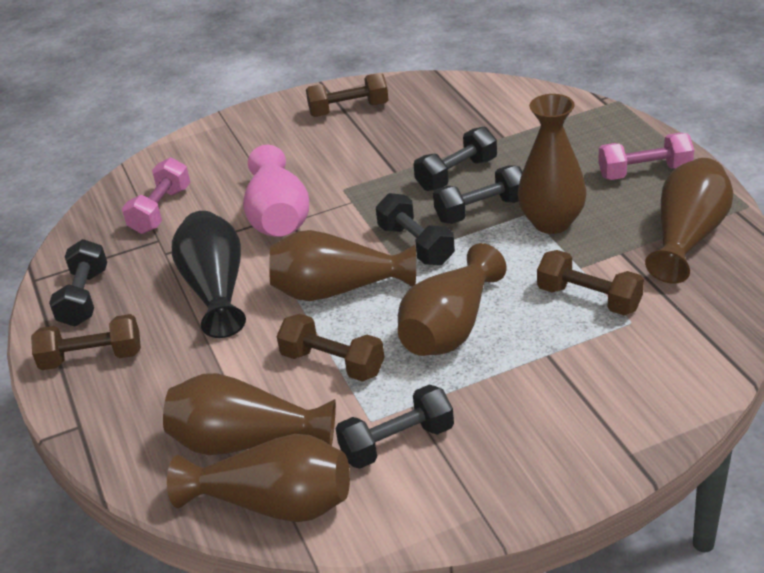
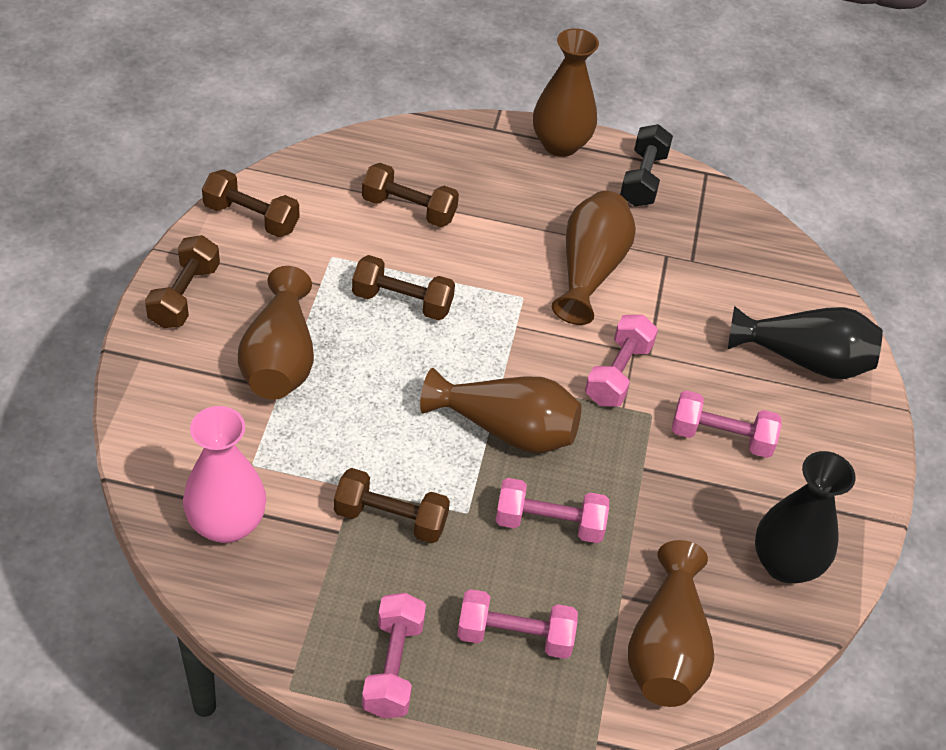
black dumbbell: 5 -> 1
black vase: 1 -> 2
brown dumbbell: 4 -> 5
brown vase: 6 -> 5
pink dumbbell: 2 -> 5

